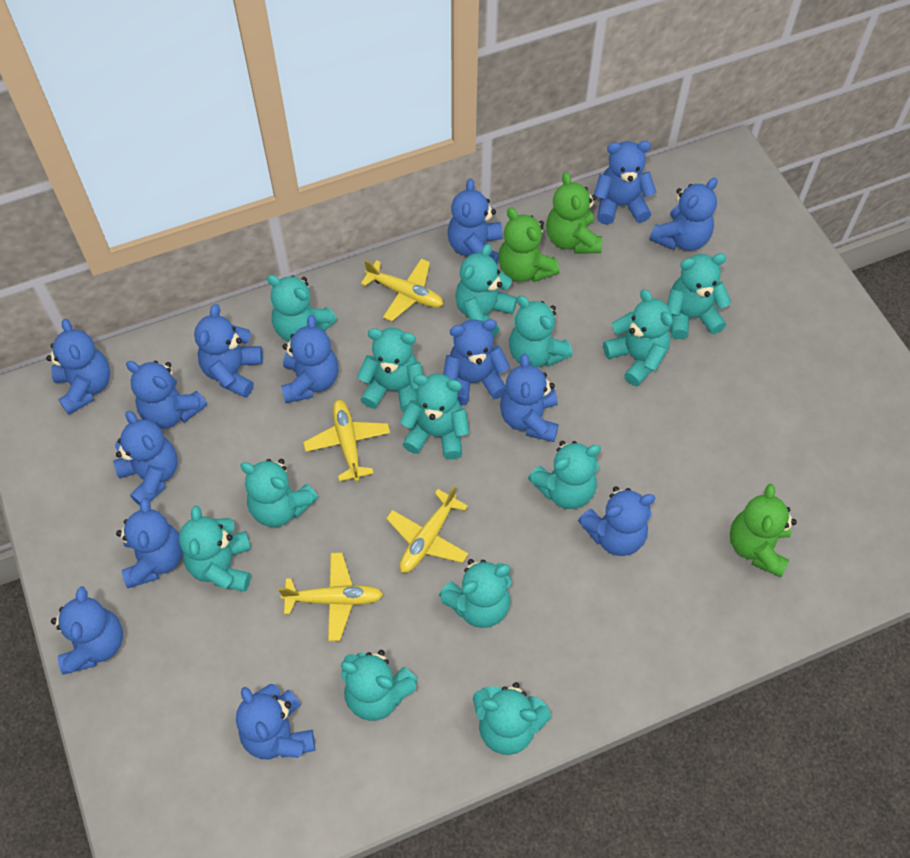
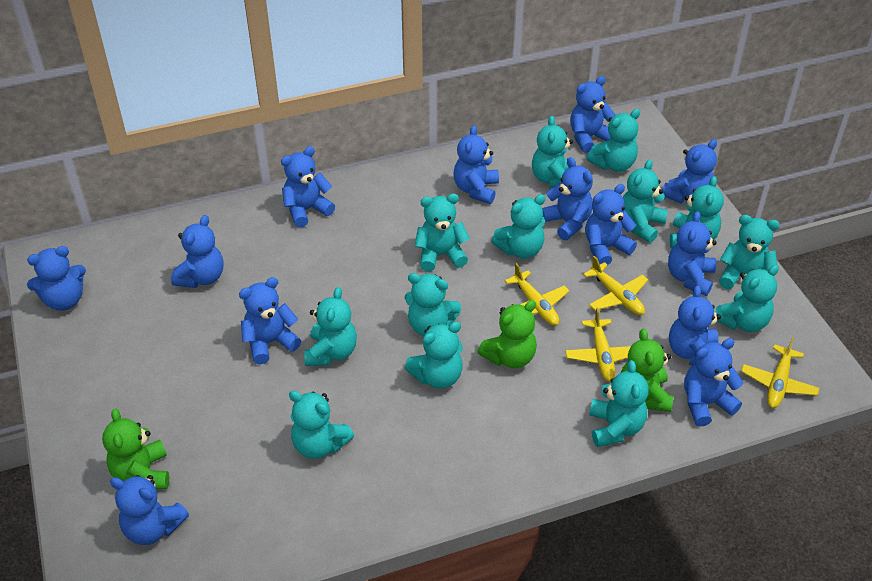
blue teddy bear: 14 -> 13

